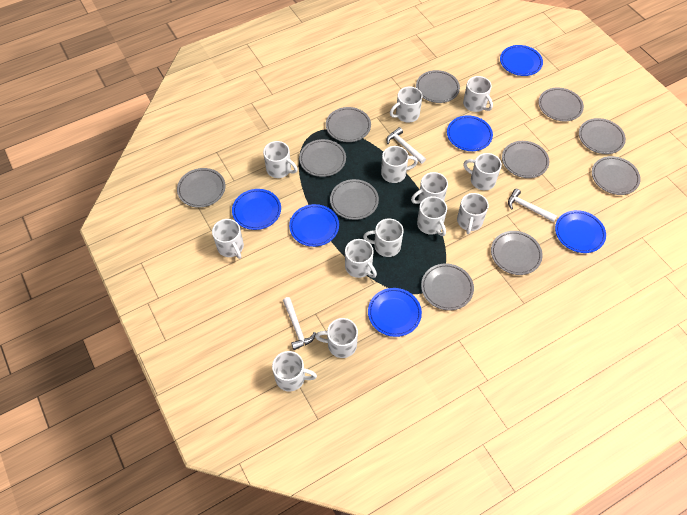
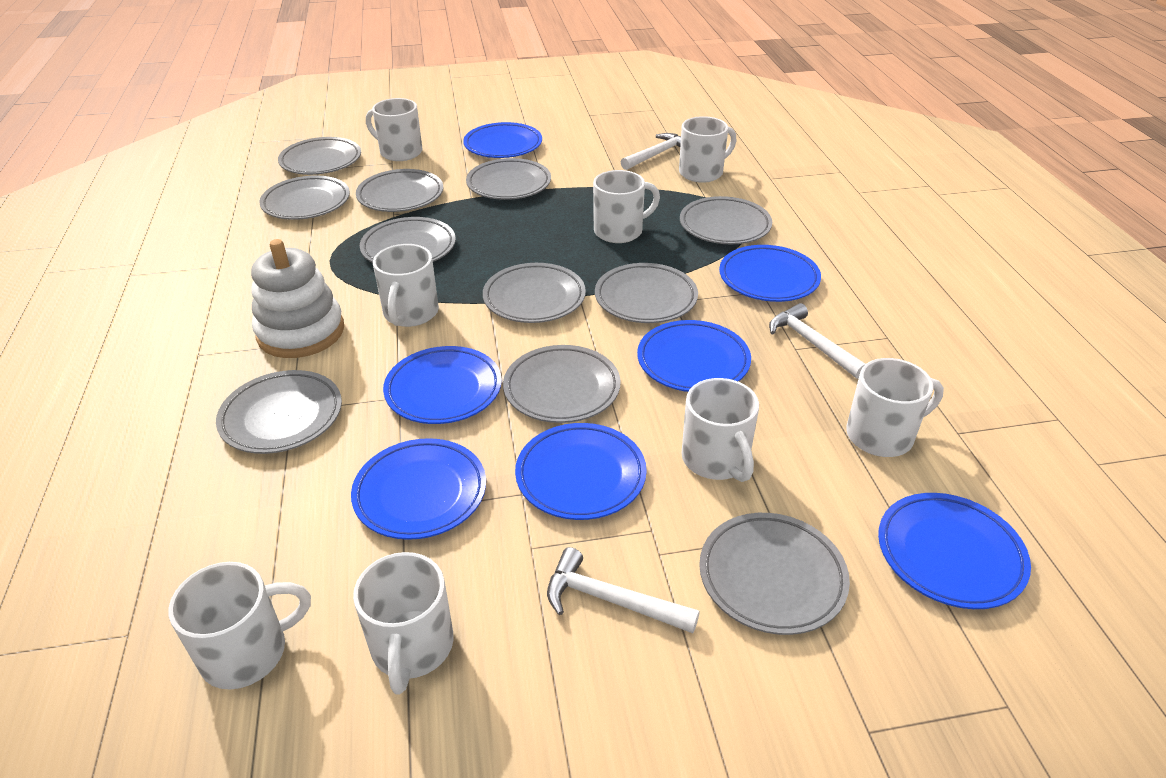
blue plate: 6 -> 7
white mug: 13 -> 8
white stacking toy: 0 -> 1

